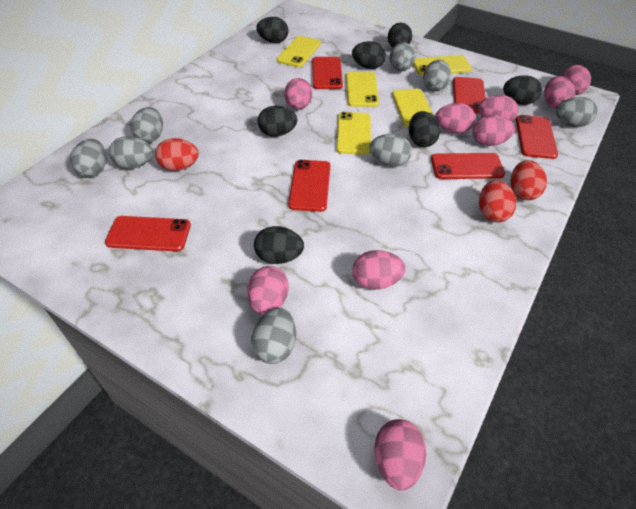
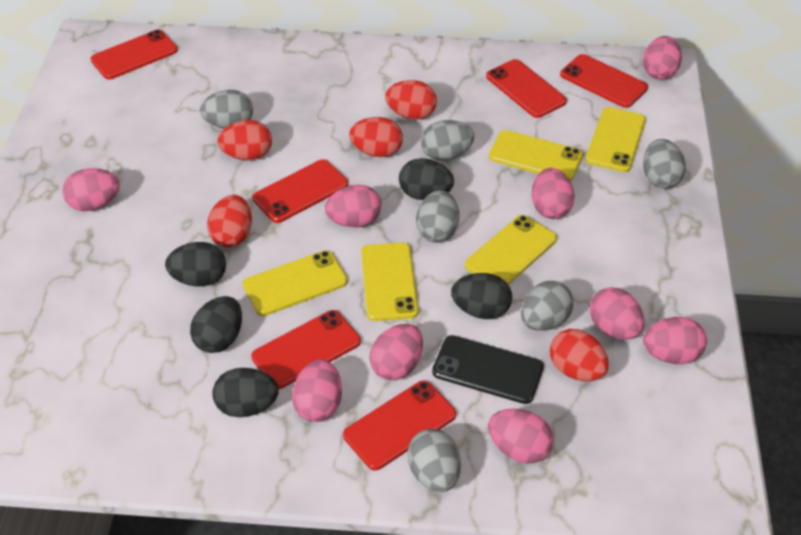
black egg: 7 -> 5
black phone: 0 -> 1
grey egg: 8 -> 6
red egg: 3 -> 5

